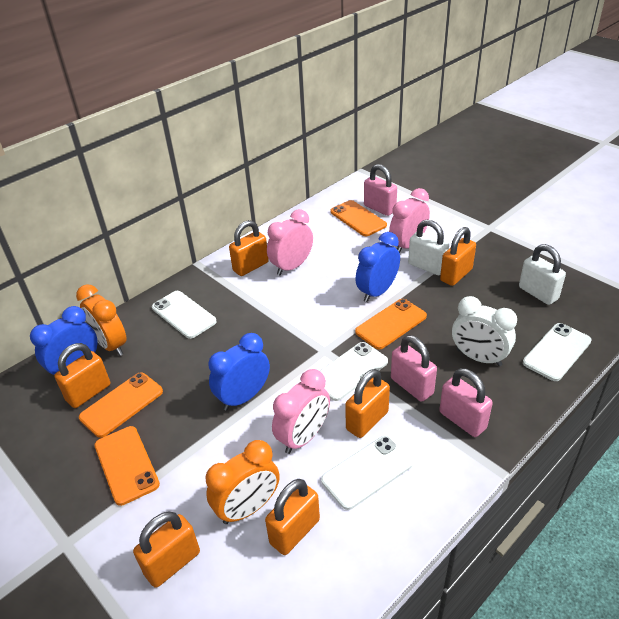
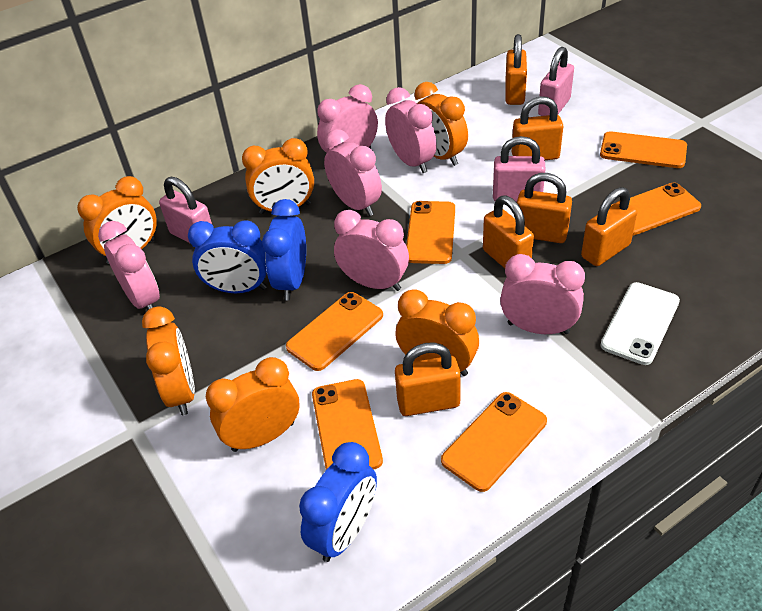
orange clock: 2 -> 6
orange phone: 4 -> 6
pink clock: 3 -> 6
white clock: 1 -> 0
white padlock: 2 -> 0
white phone: 4 -> 1

